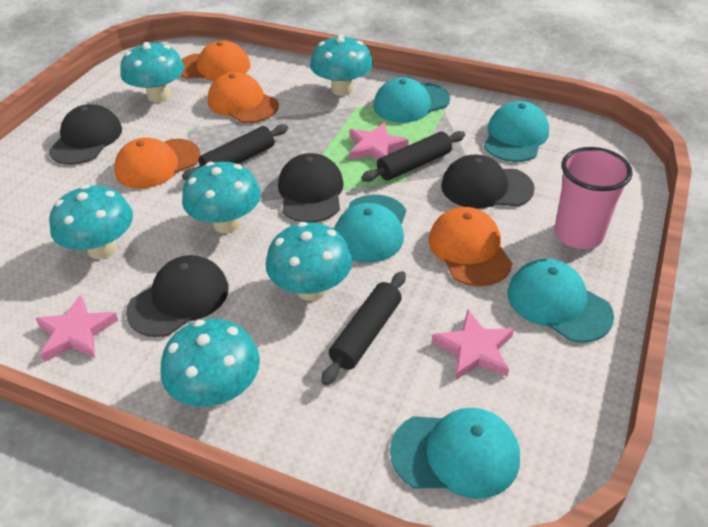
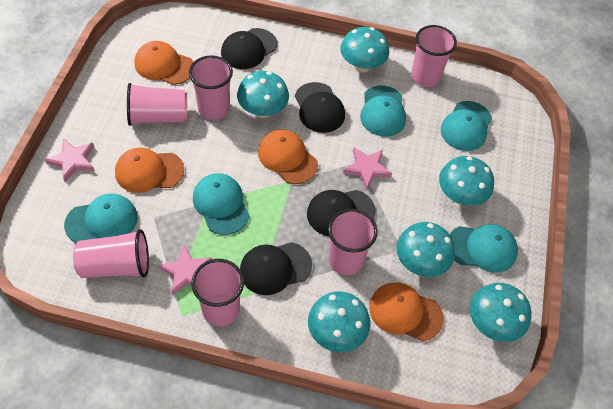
black rolling pin: 3 -> 0
pink cup: 1 -> 6

